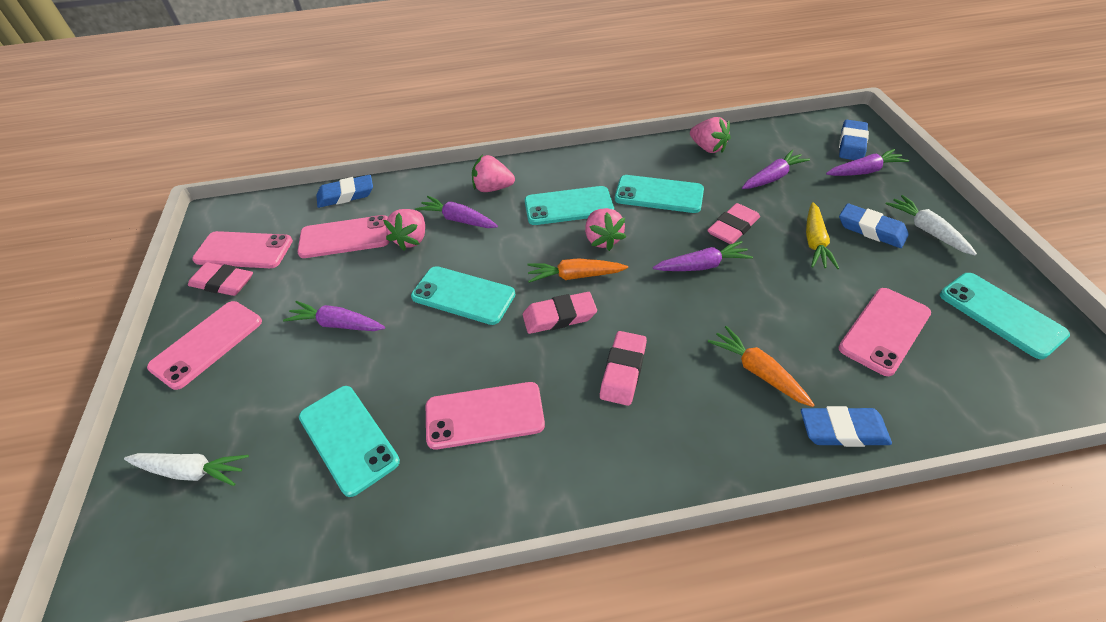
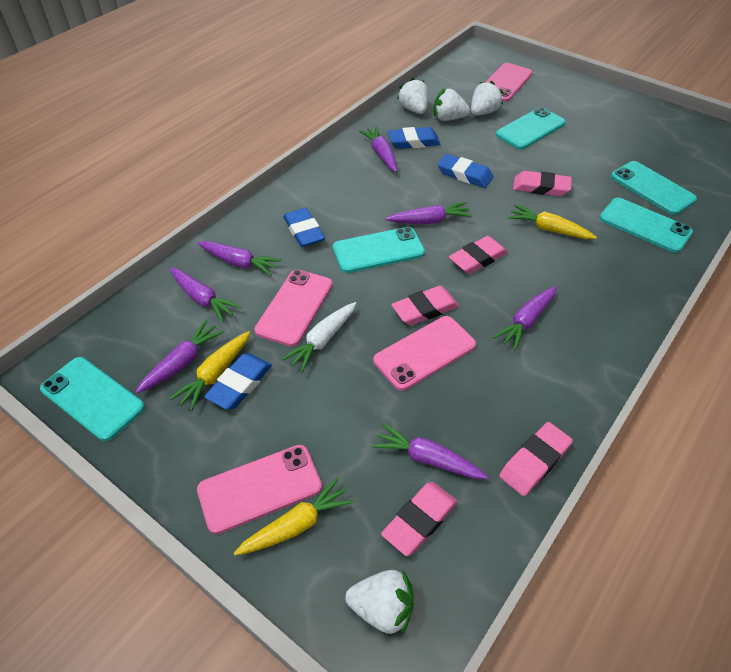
orange carrot: 2 -> 0
pink eraser: 4 -> 5
pink phone: 5 -> 4
pink strawberry: 4 -> 0
purple carrot: 5 -> 7
white carrot: 2 -> 1
white strawberry: 0 -> 4
yellow carrot: 1 -> 3

